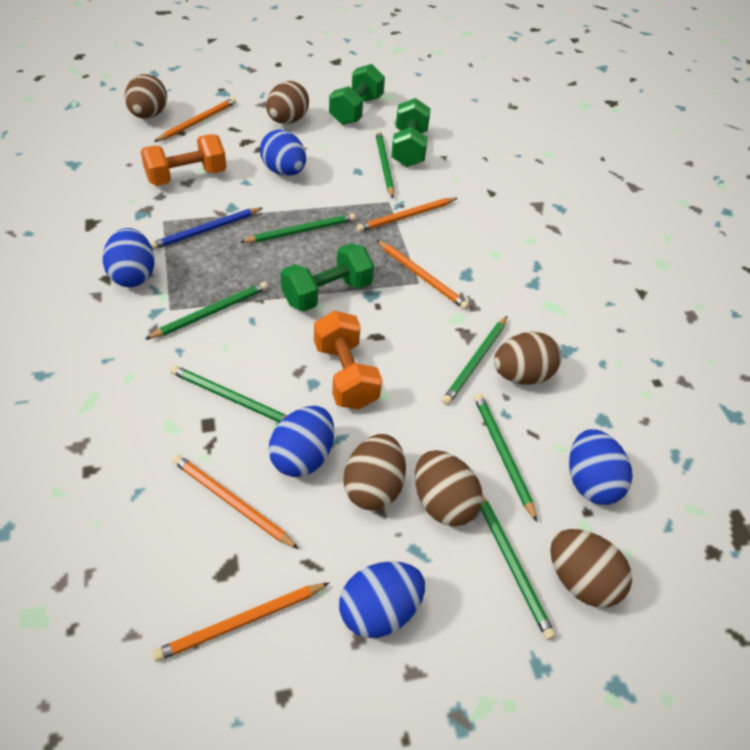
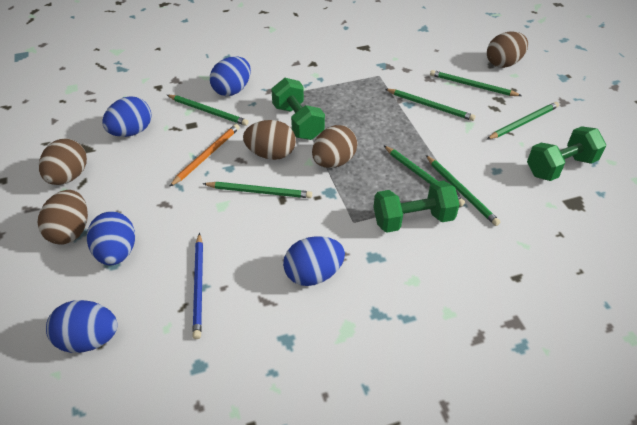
brown egg: 6 -> 5
orange dumbbell: 2 -> 0
orange pencil: 5 -> 1

